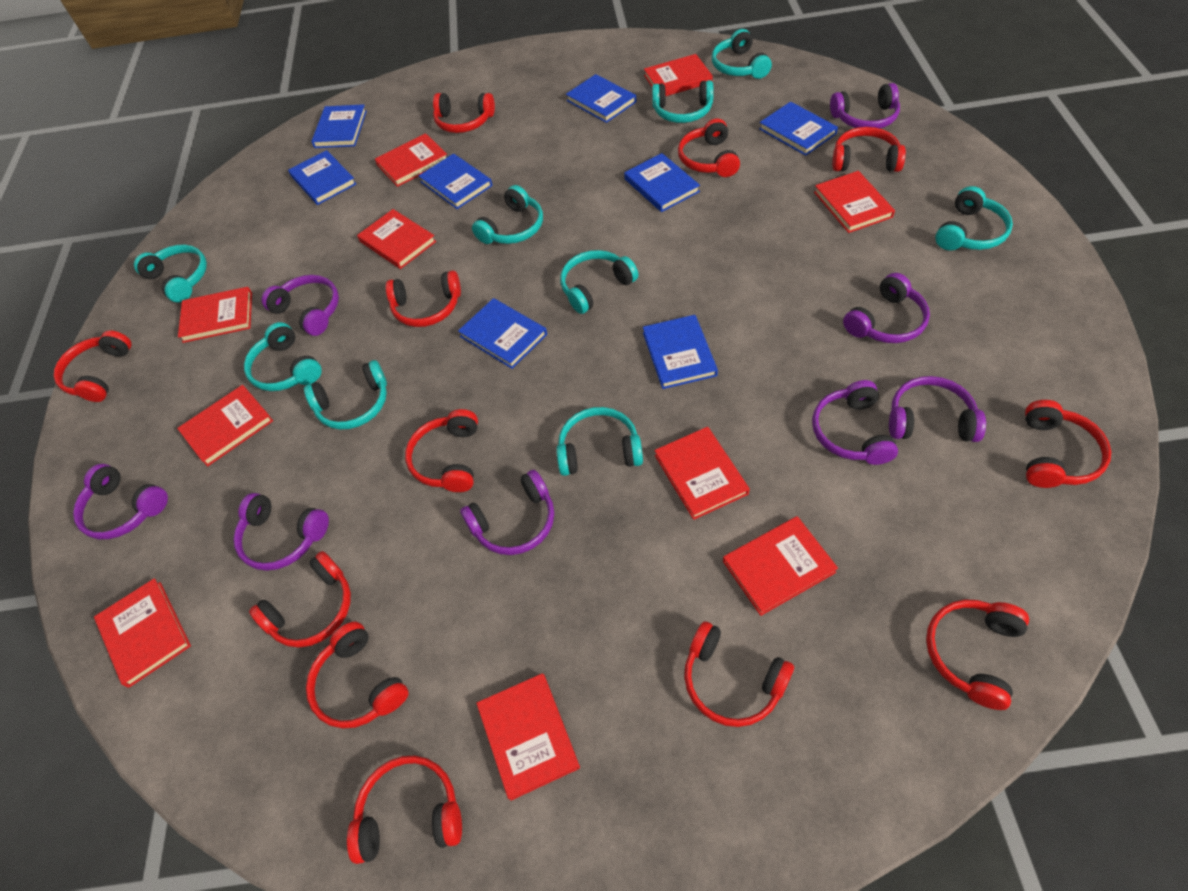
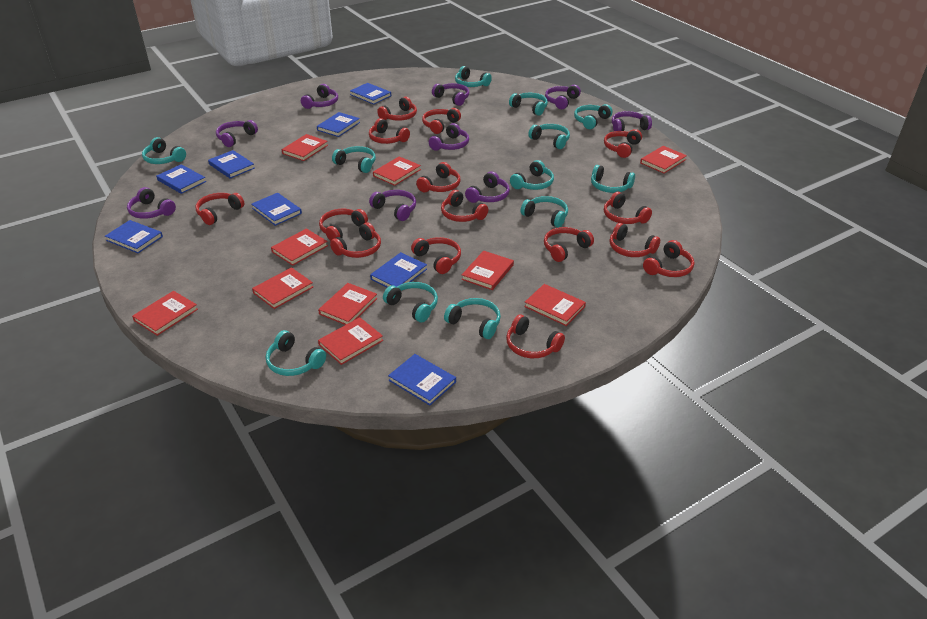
purple headphones: 8 -> 9
red headphones: 12 -> 15
turquoise headphones: 9 -> 12

